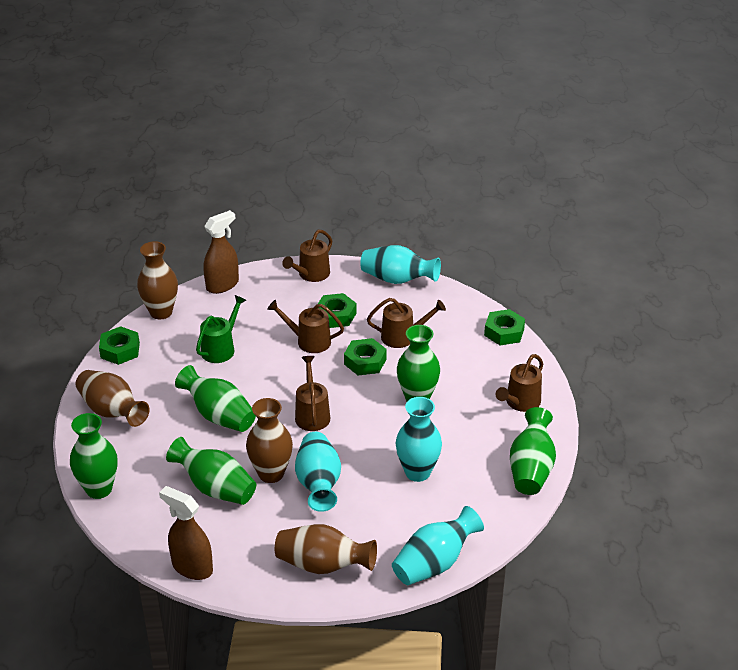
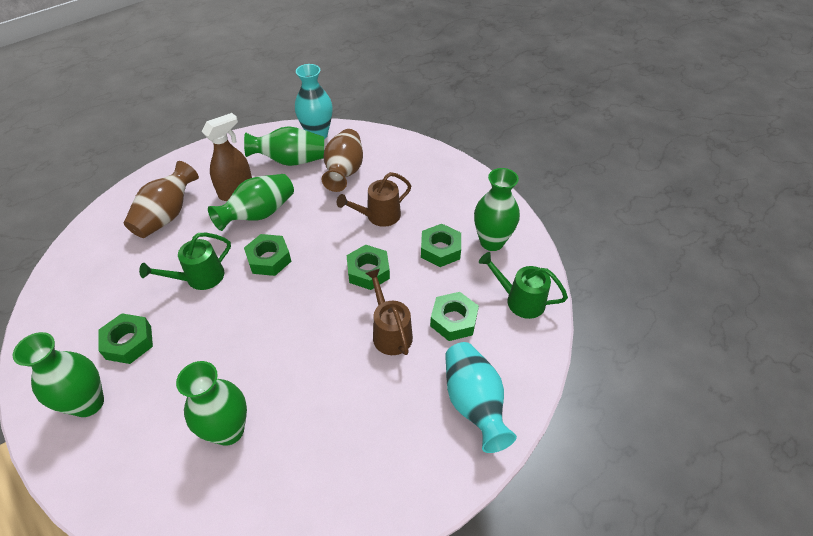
brown spray bottle: 2 -> 1
brown vase: 4 -> 2
brown watering can: 5 -> 2
green nut: 4 -> 5
green watering can: 1 -> 2
turquoise vase: 4 -> 2

